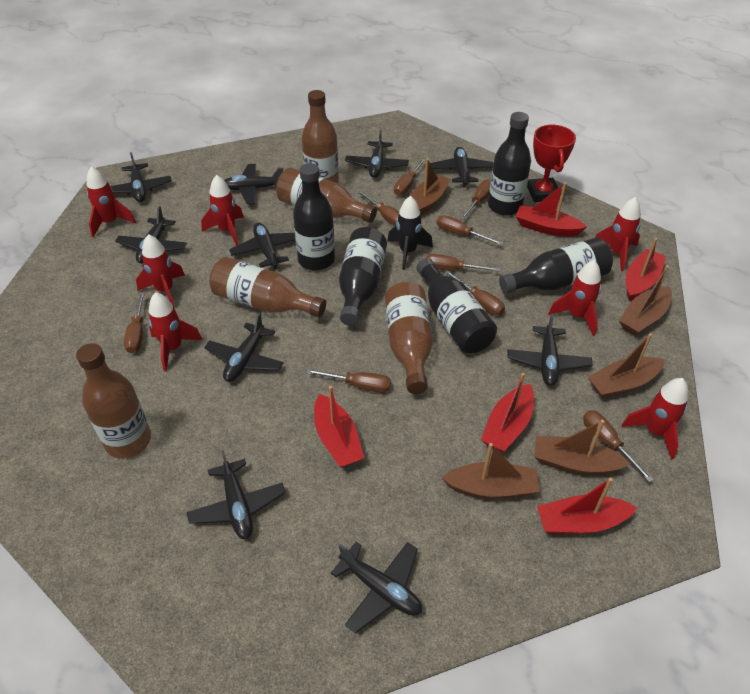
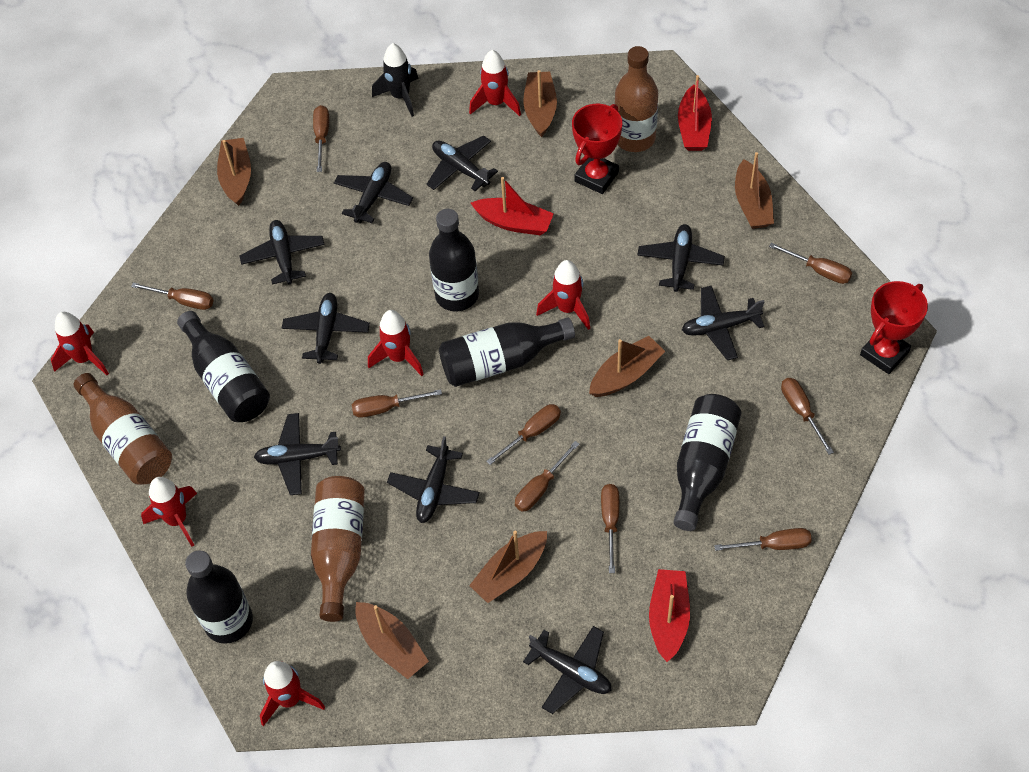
black plane: 10 -> 9
brown boat: 5 -> 6
brown bottle: 5 -> 3
red boat: 5 -> 3
red rocket: 7 -> 6
red trophy: 1 -> 2

